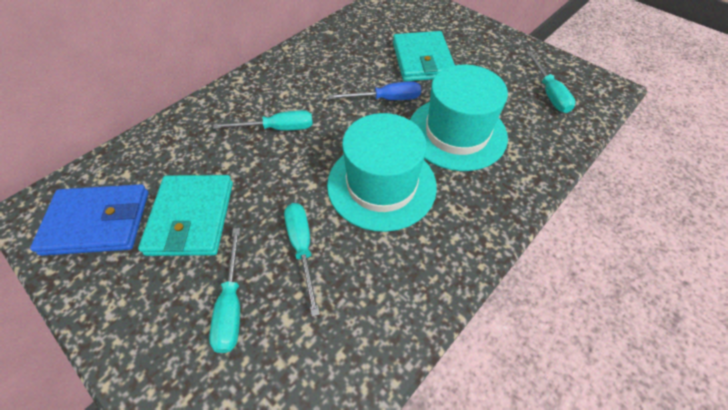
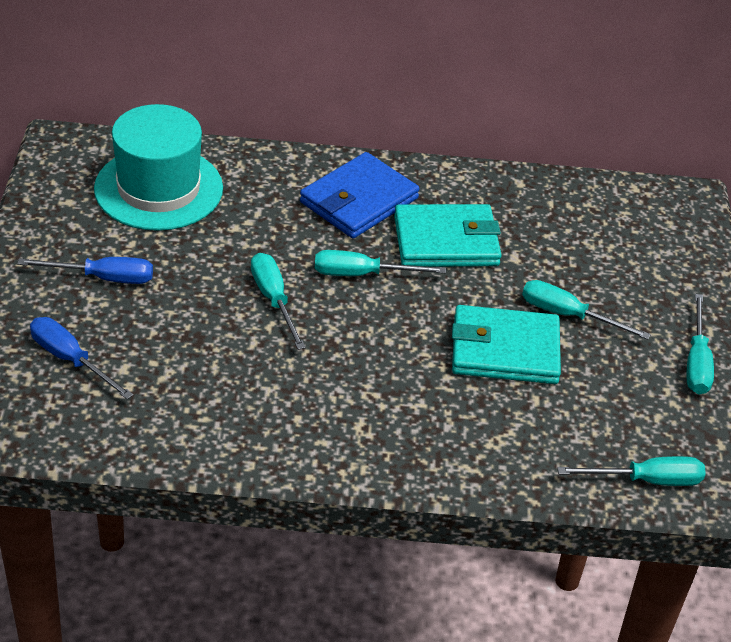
blue screwdriver: 1 -> 2
turquoise hat: 2 -> 1
turquoise screwdriver: 4 -> 5

